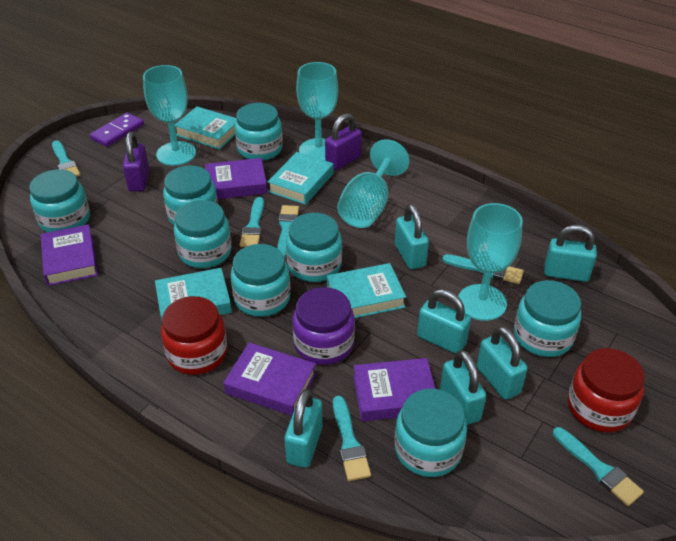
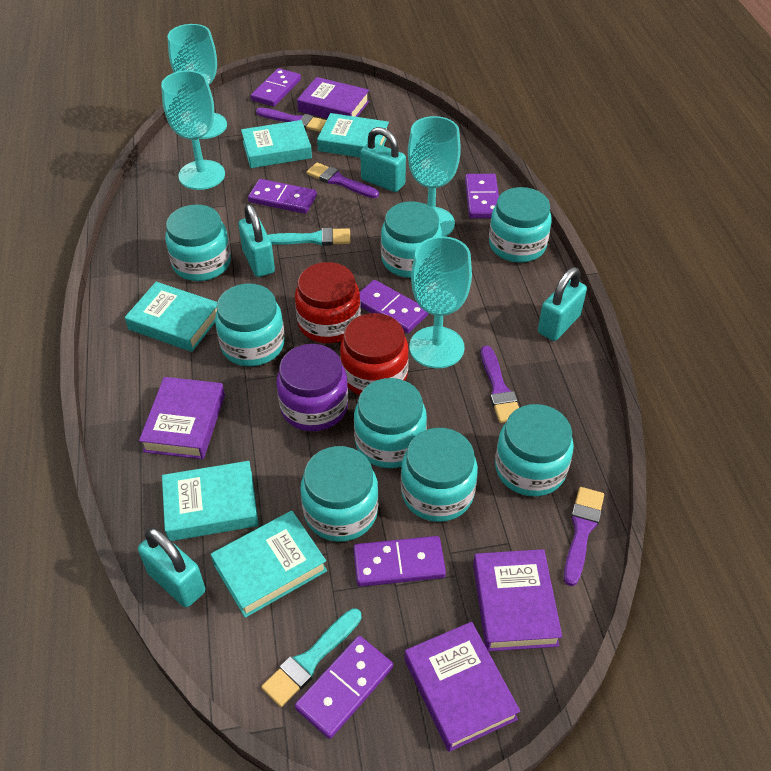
purple brush: 0 -> 4
purple domino: 1 -> 6
purple padlock: 2 -> 0
turquoise book: 4 -> 5
turquoise brush: 6 -> 2
turquoise padlock: 6 -> 4

